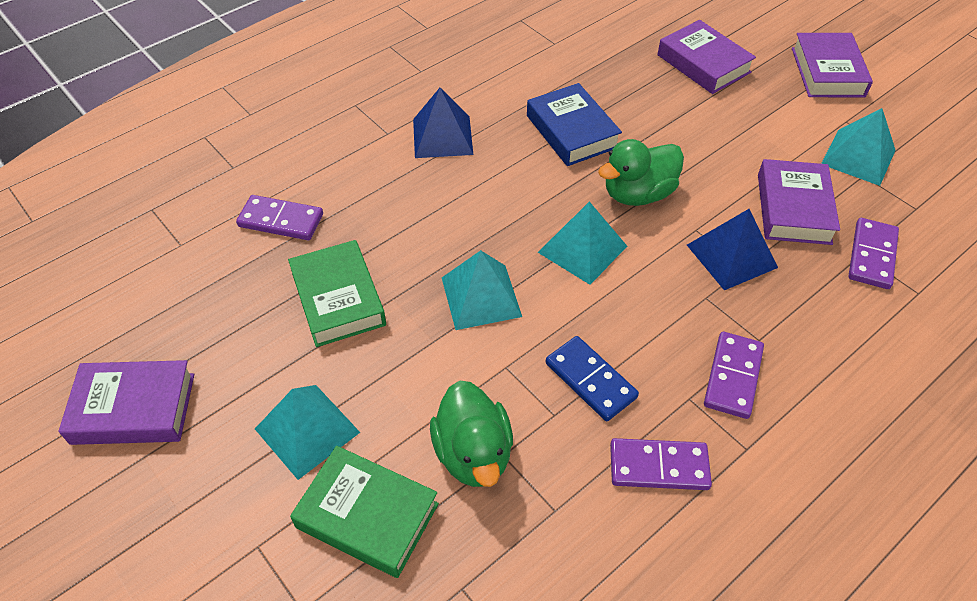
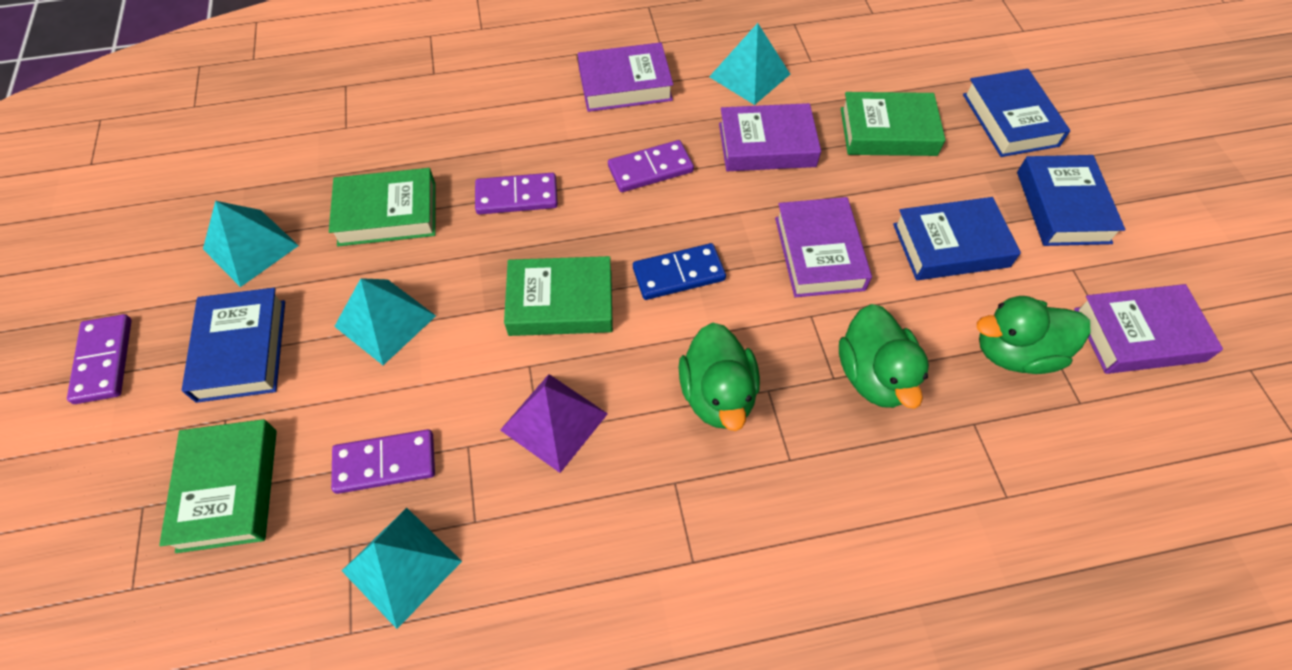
blue book: 1 -> 4
blue pyramid: 2 -> 0
green book: 2 -> 4
green duck: 2 -> 3
purple pyramid: 0 -> 1

